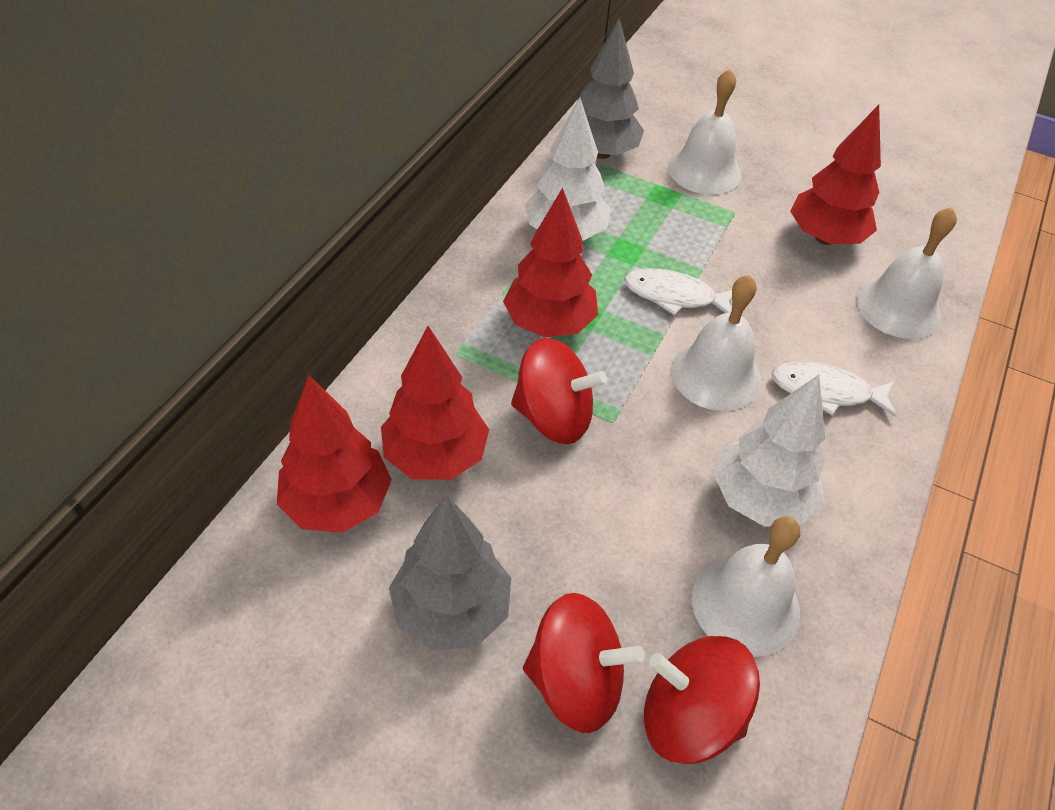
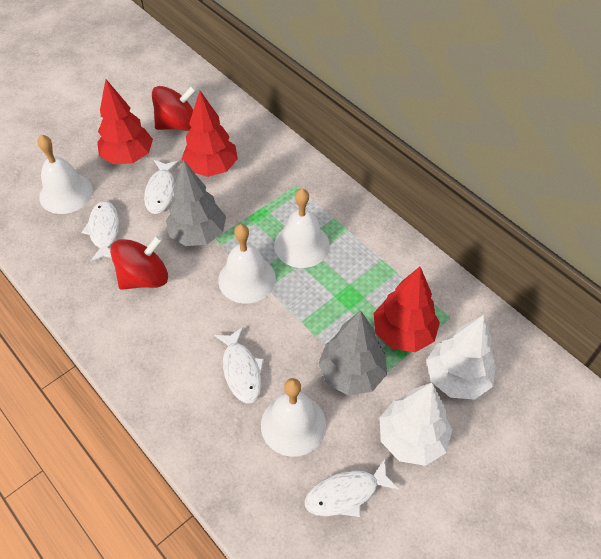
red spinning top: 3 -> 2
red tree: 4 -> 3
white fish: 2 -> 4

